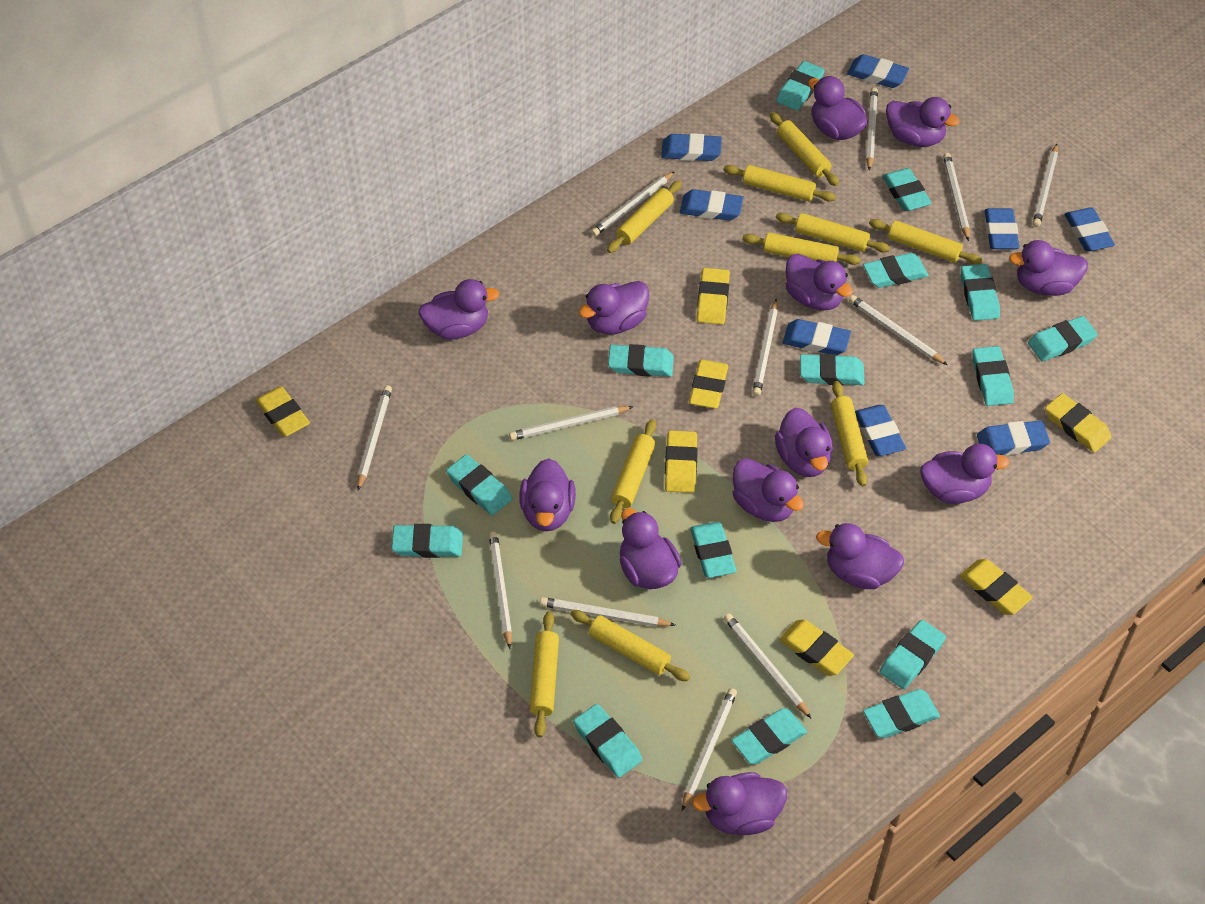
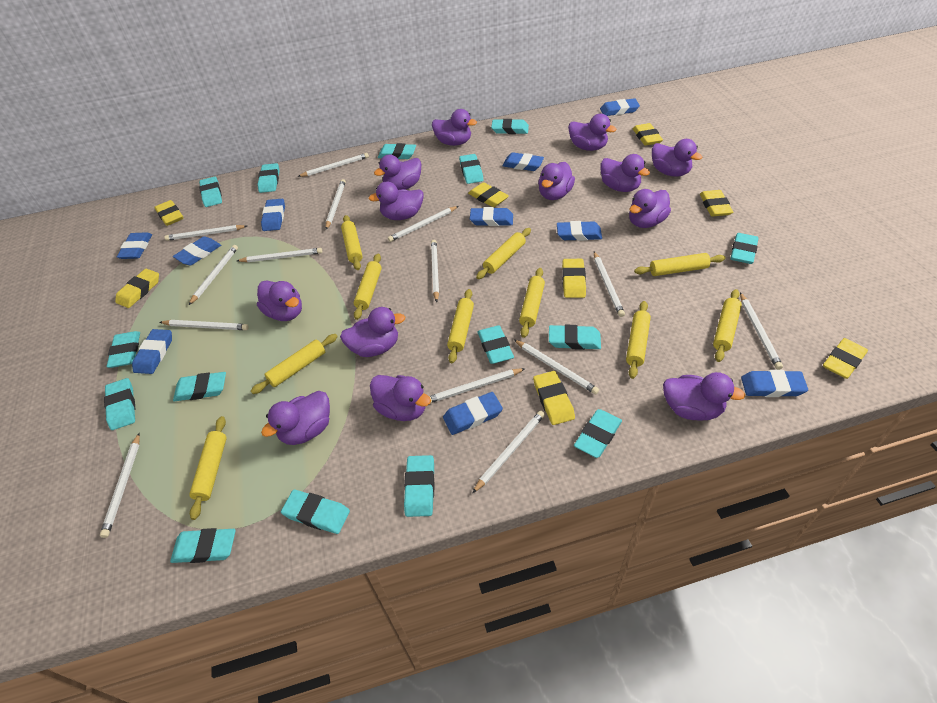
blue eraser: 8 -> 10
white pencil: 12 -> 14
yellow eraser: 7 -> 8

